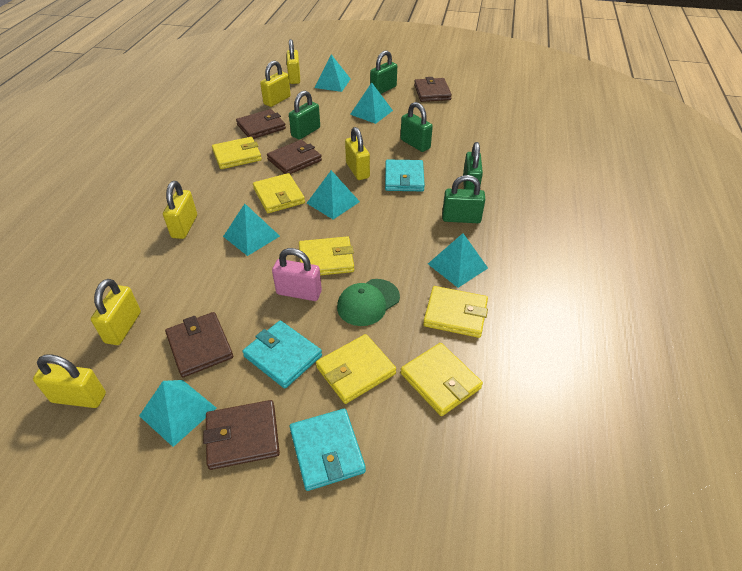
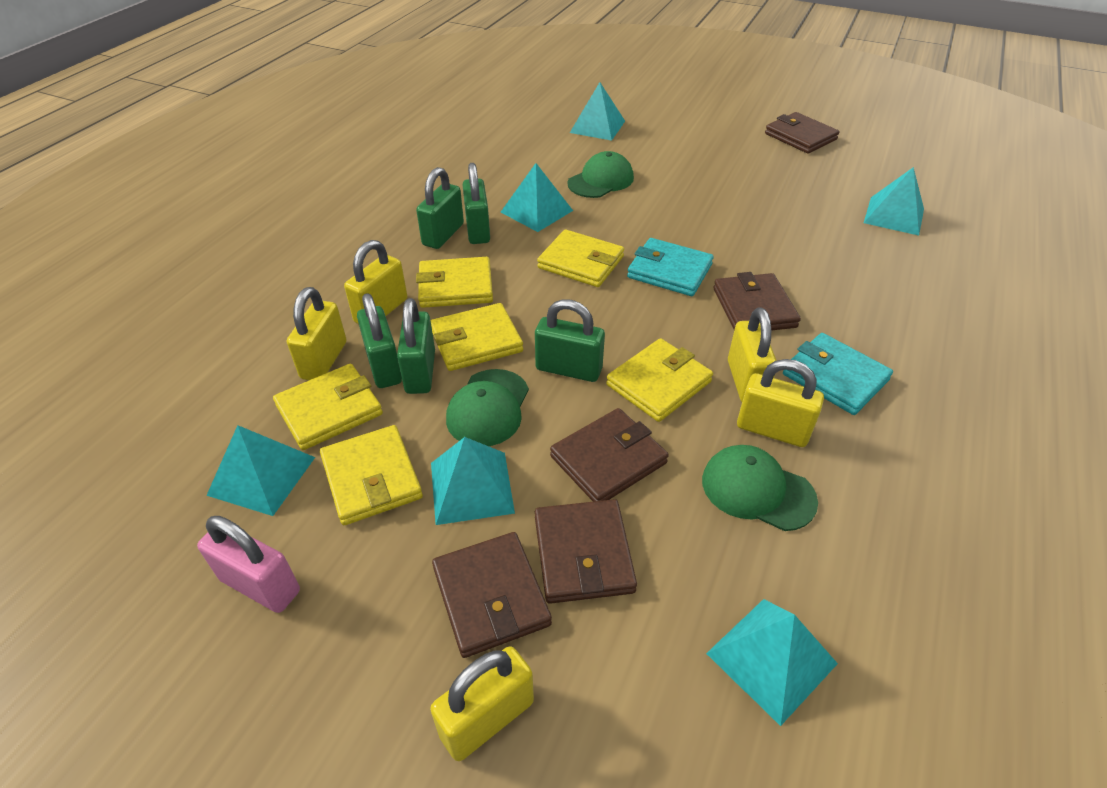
green cap: 1 -> 3
turquoise wallet: 3 -> 2
yellow padlock: 6 -> 5

